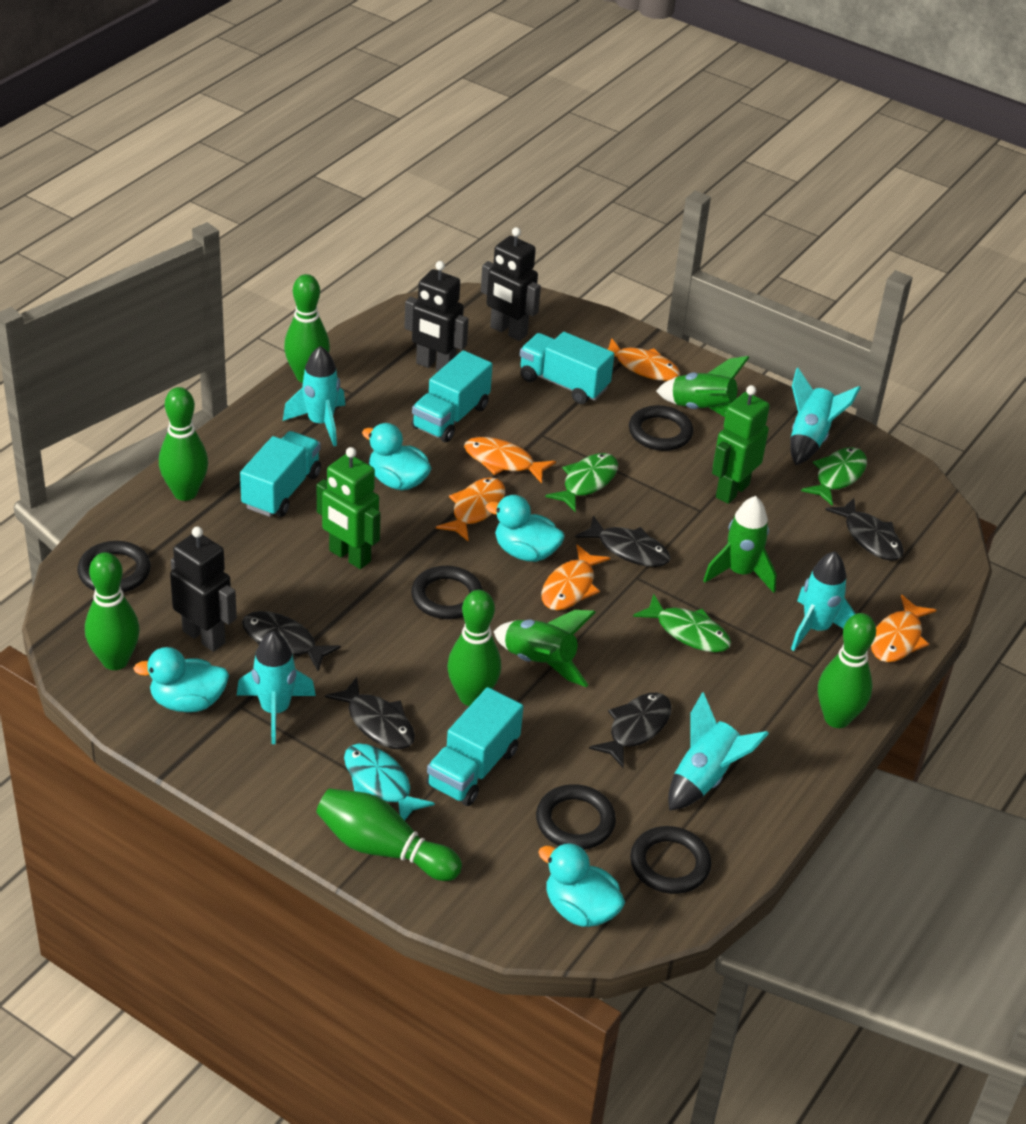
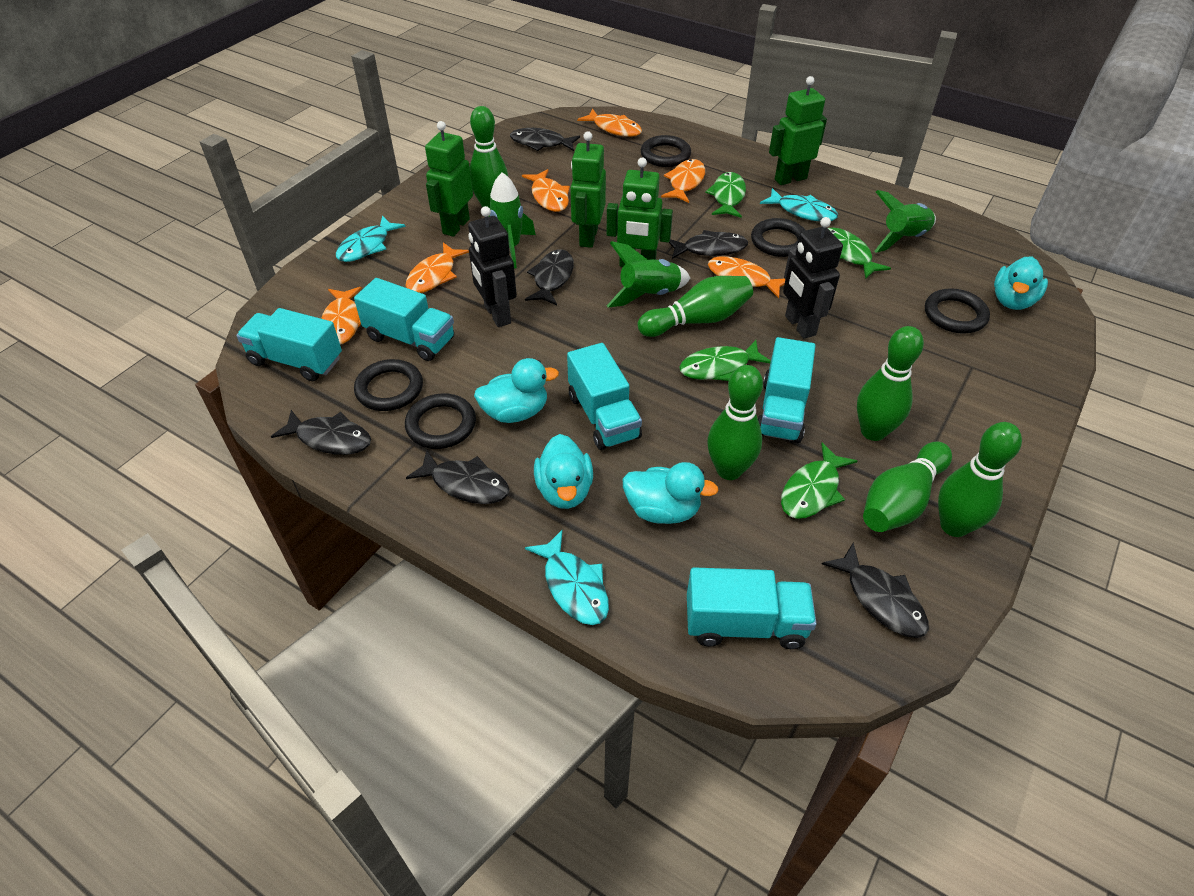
black fish: 5 -> 6
black robot: 3 -> 2
green fish: 3 -> 4
green robot: 2 -> 4
orange fish: 5 -> 6
turquoise fish: 1 -> 3
turquoise rocket: 5 -> 0
turquoise truck: 4 -> 5

